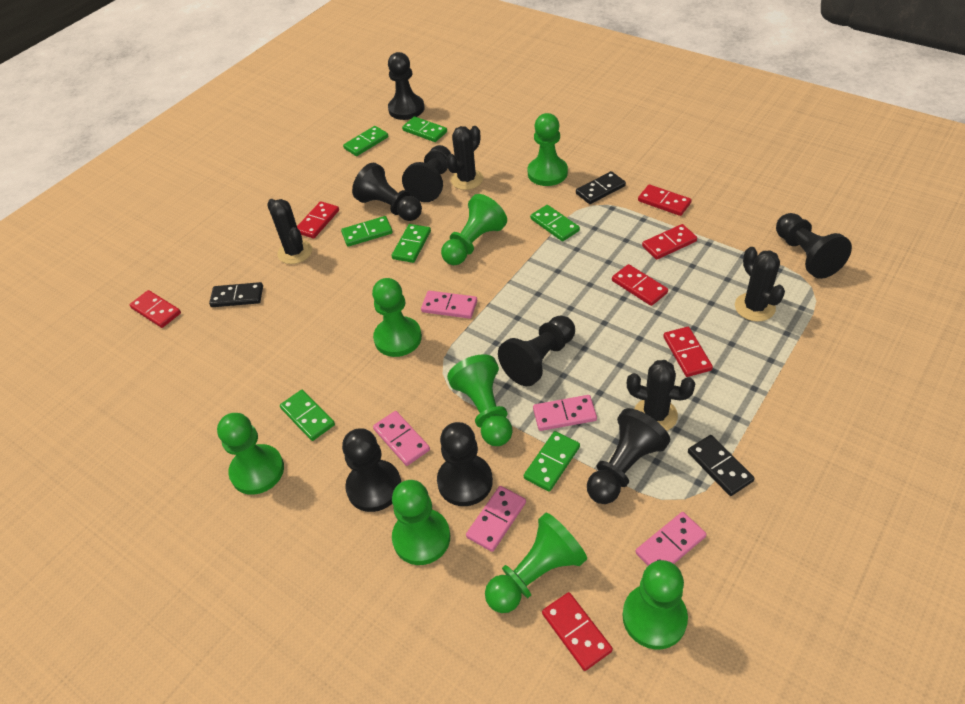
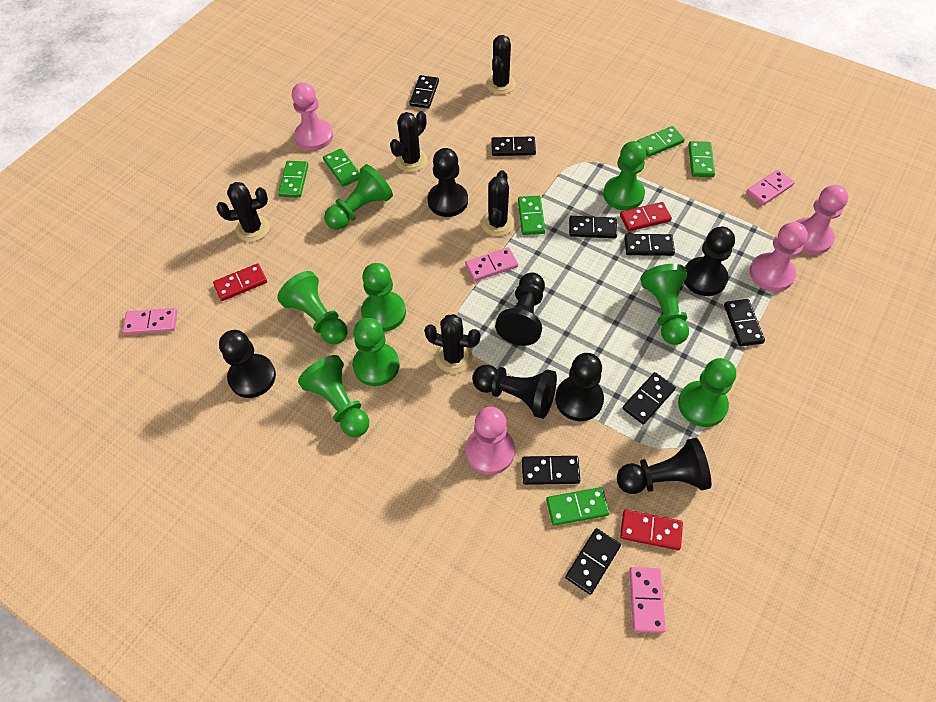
black cactus: 4 -> 5
black domino: 3 -> 8
black pawn: 8 -> 7
green domino: 7 -> 6
pink domino: 5 -> 4
pink pawn: 0 -> 4
red domino: 7 -> 3

